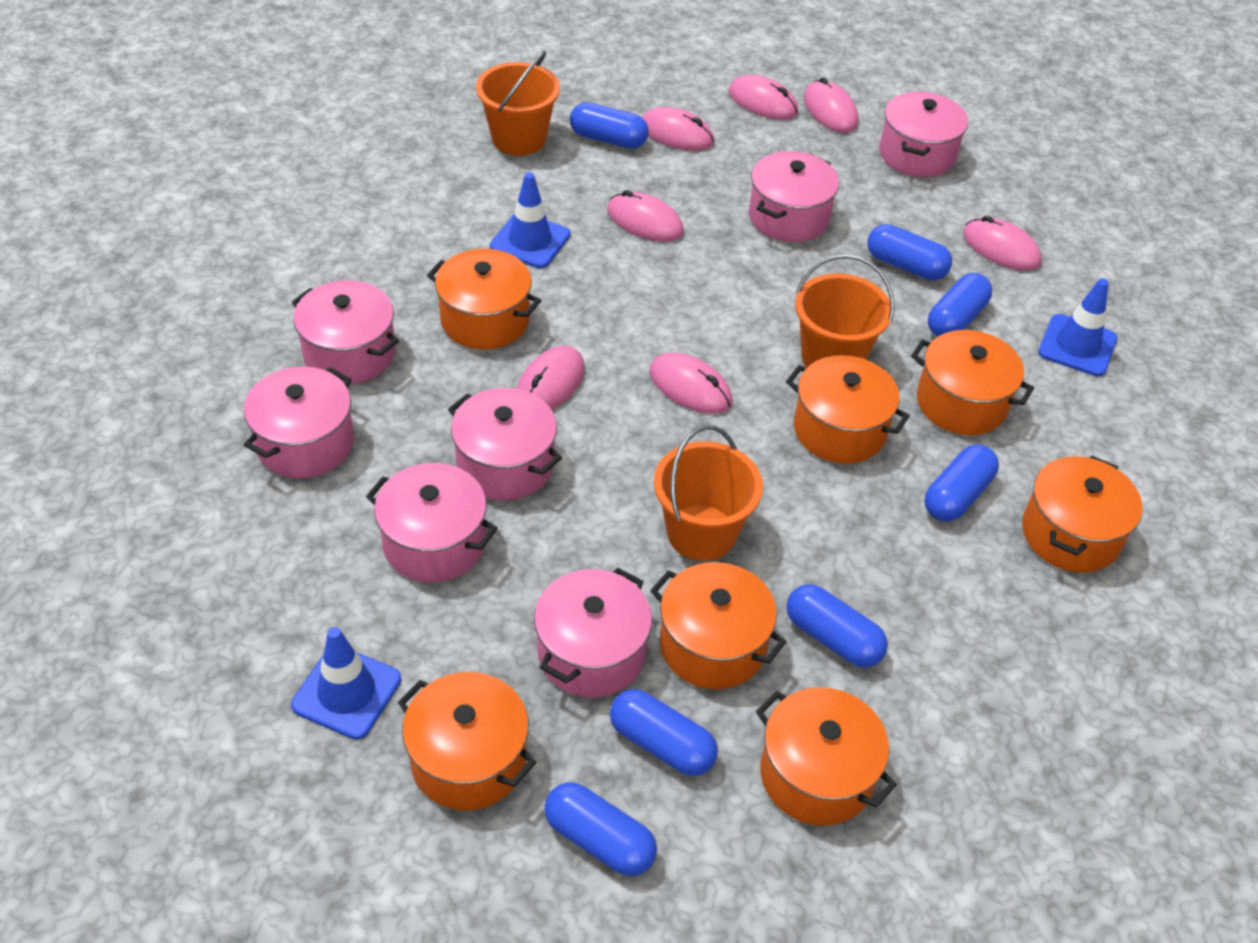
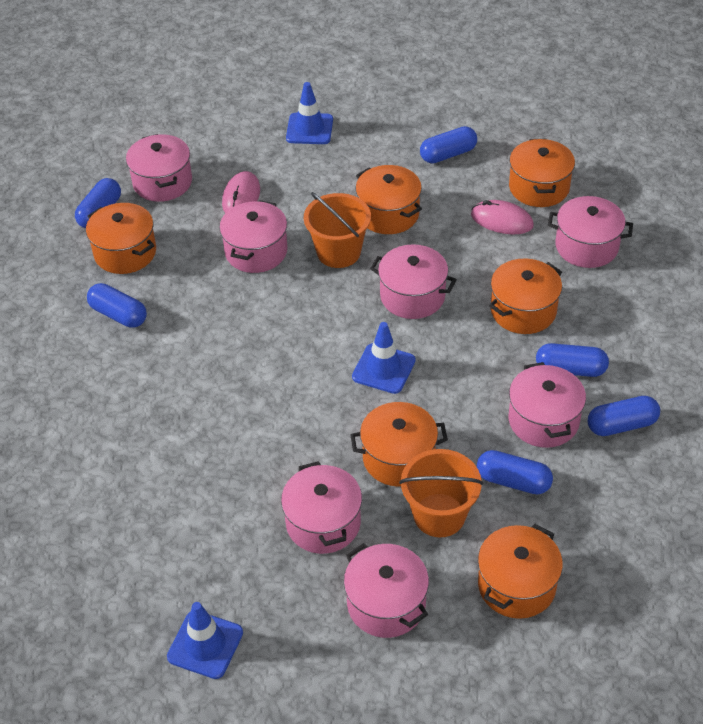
blue capsule: 7 -> 6
orange bucket: 3 -> 2
orange pot: 7 -> 6
pink mouse: 7 -> 2

